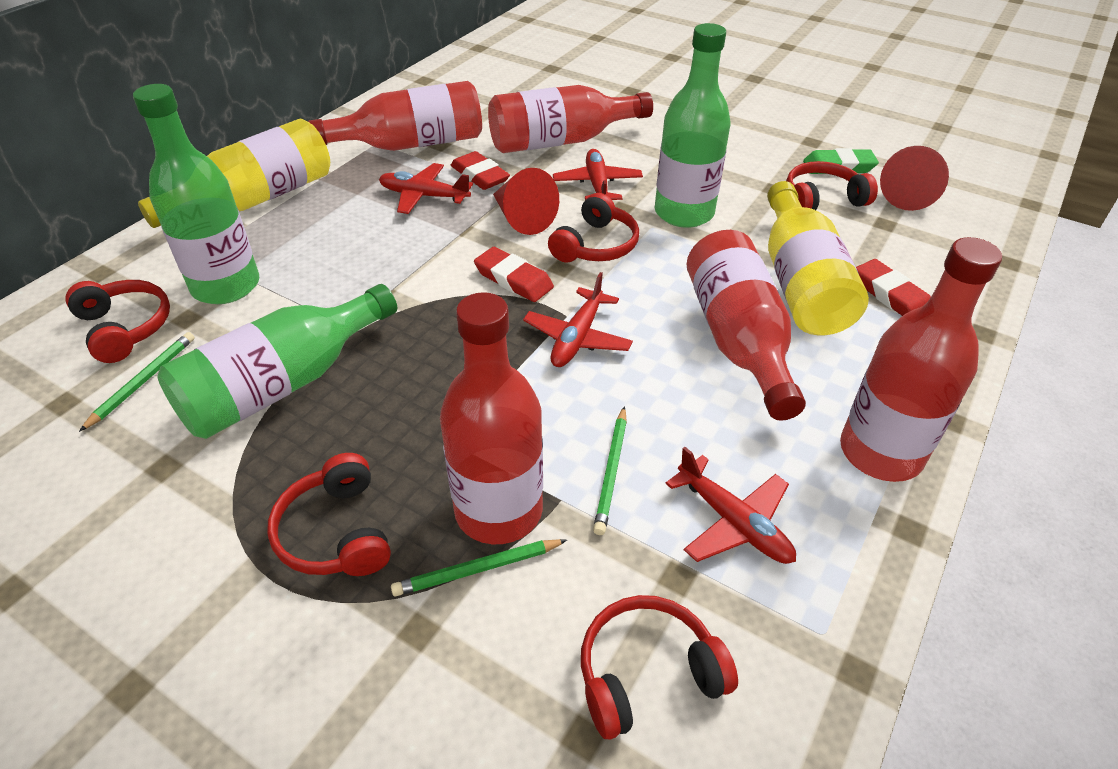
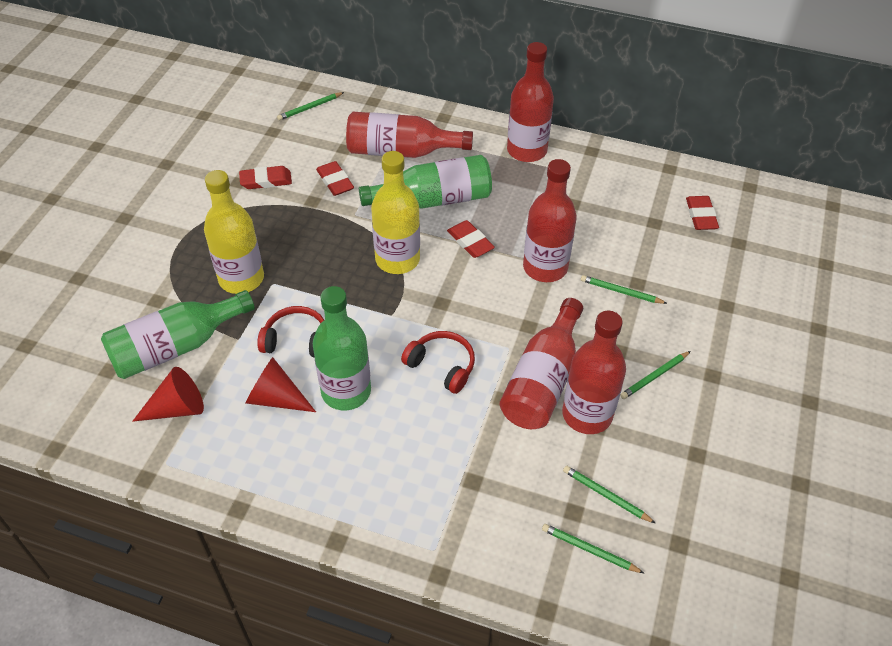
green eraser: 1 -> 0
green pencil: 3 -> 5
red eraser: 3 -> 4
red headphones: 5 -> 2
red plane: 4 -> 0

